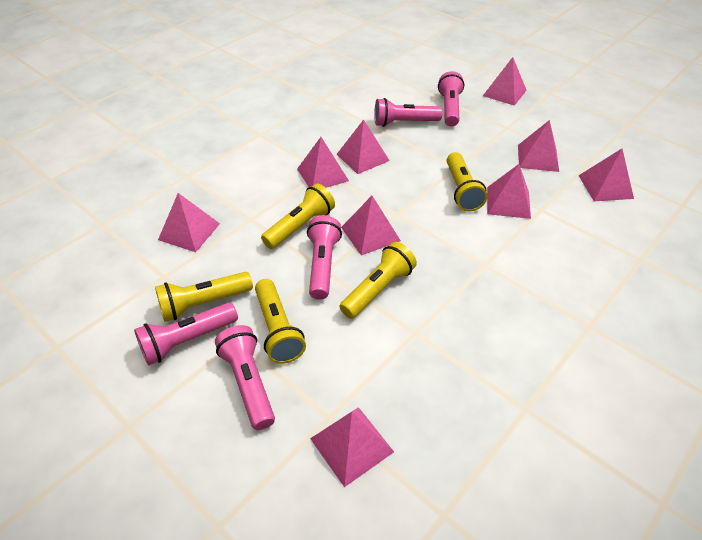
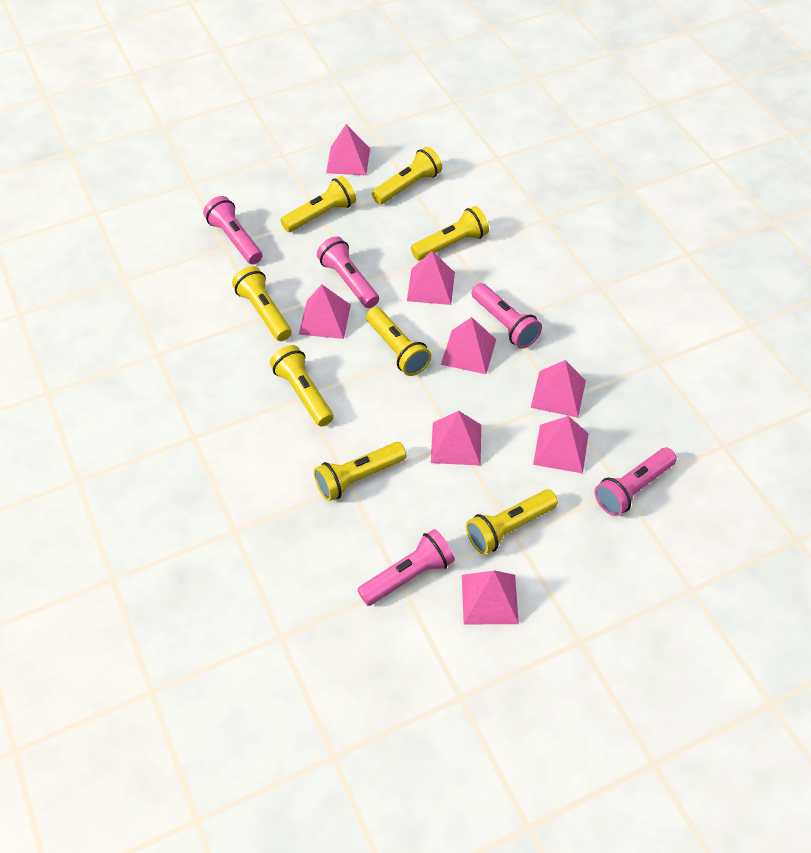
pink pyramid: 9 -> 8
yellow flashlight: 5 -> 8

